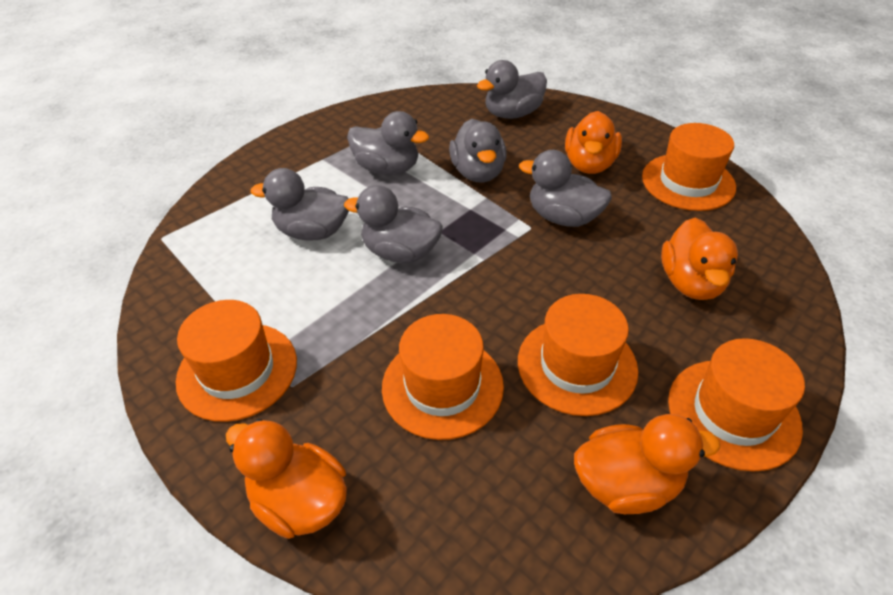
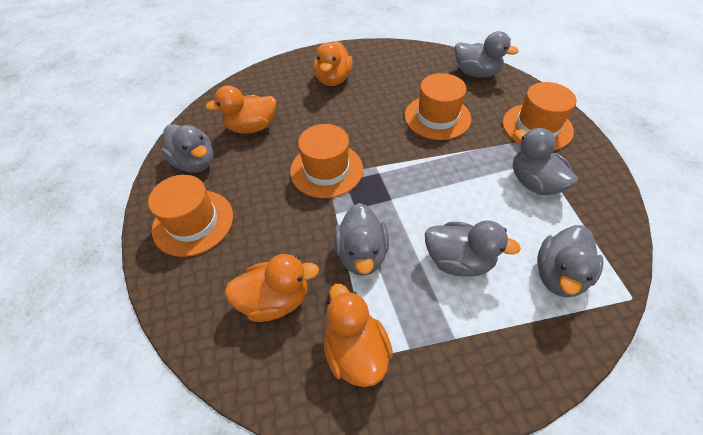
orange hat: 5 -> 4

